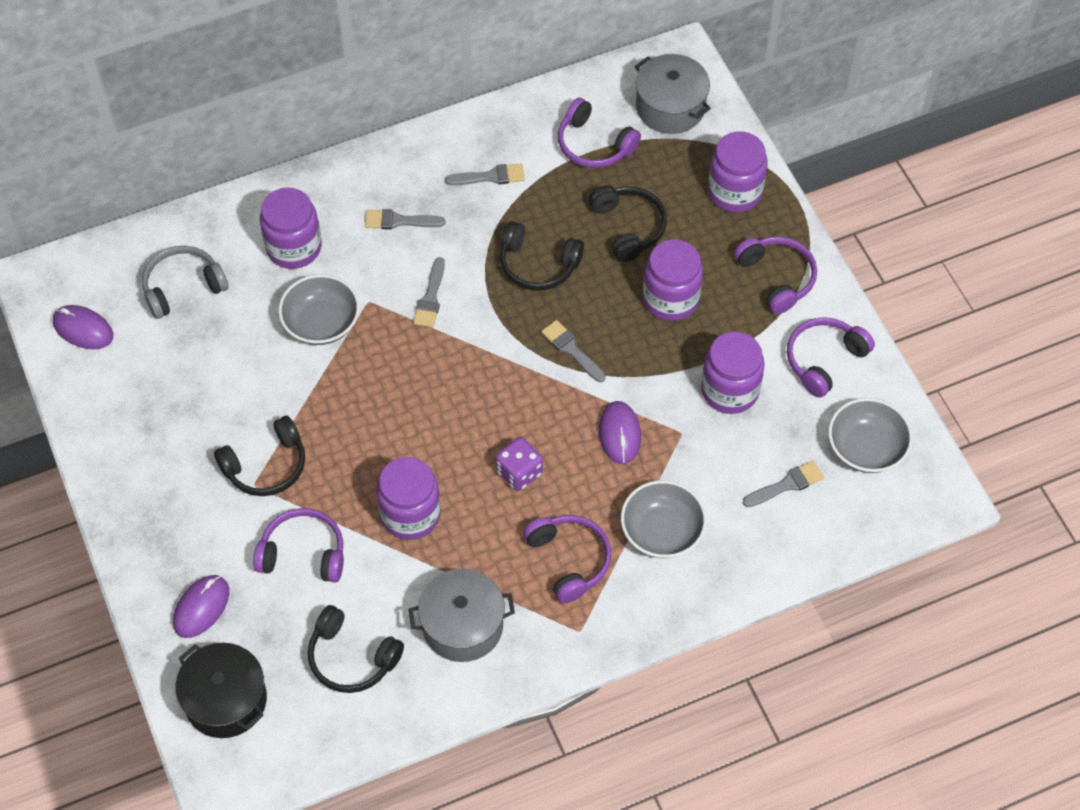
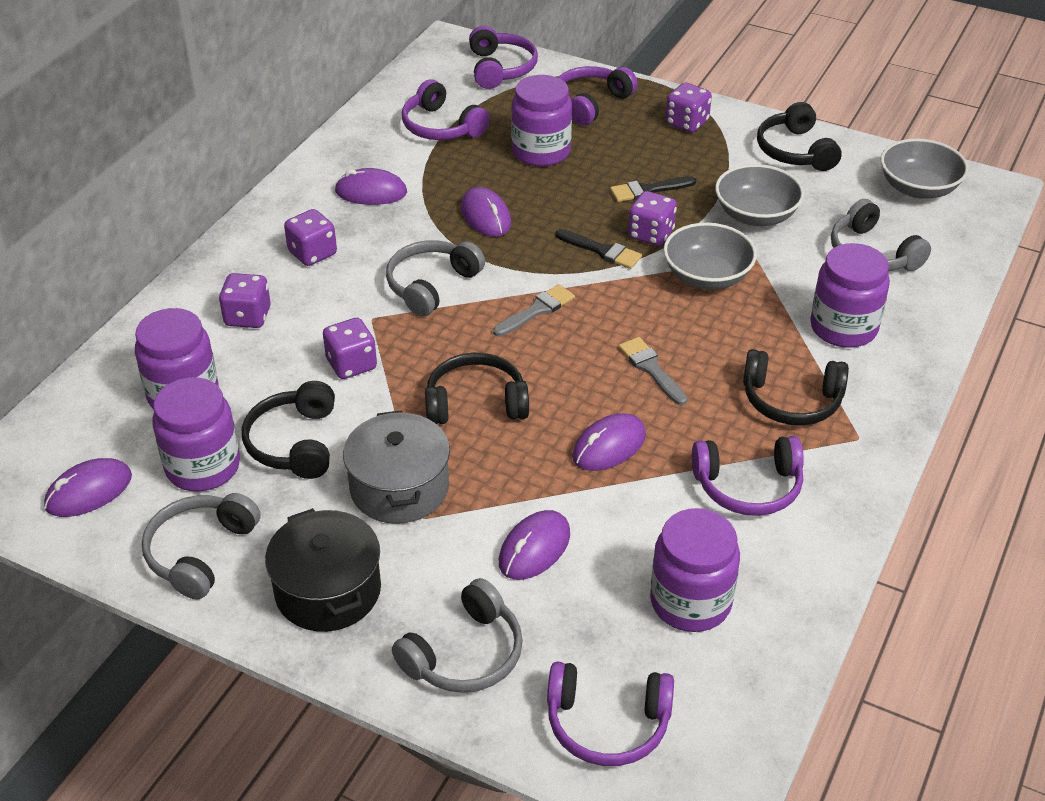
black brush: 0 -> 2
grey brush: 5 -> 2
grey headphones: 1 -> 4
grey pot: 2 -> 1
purple dice: 1 -> 5
purple mouse: 3 -> 5

